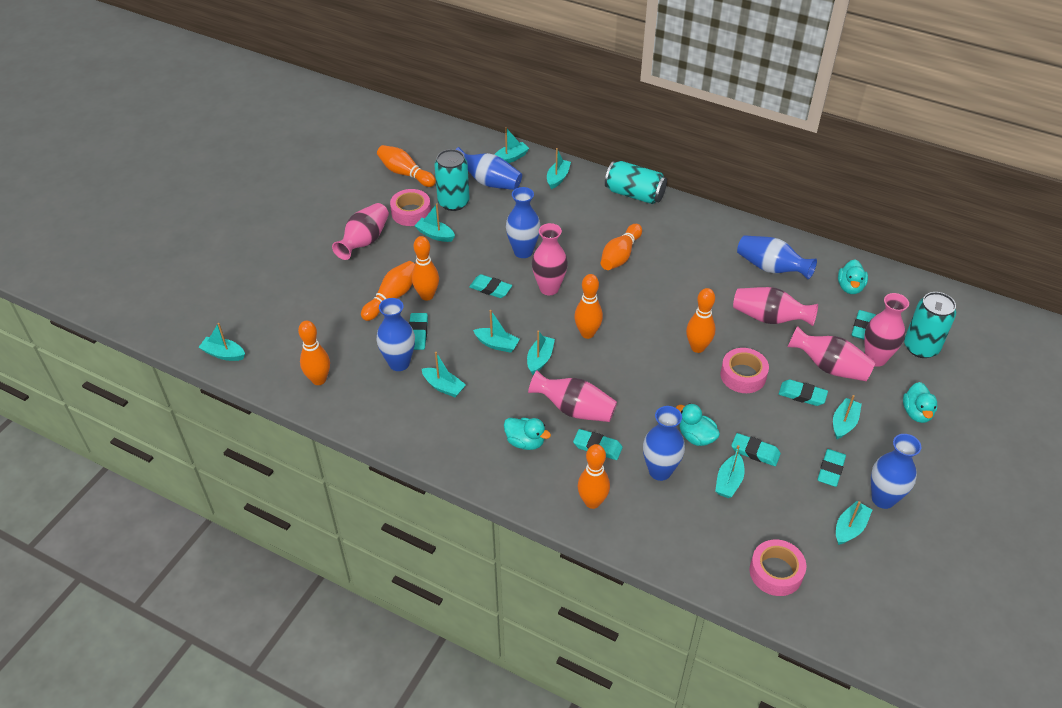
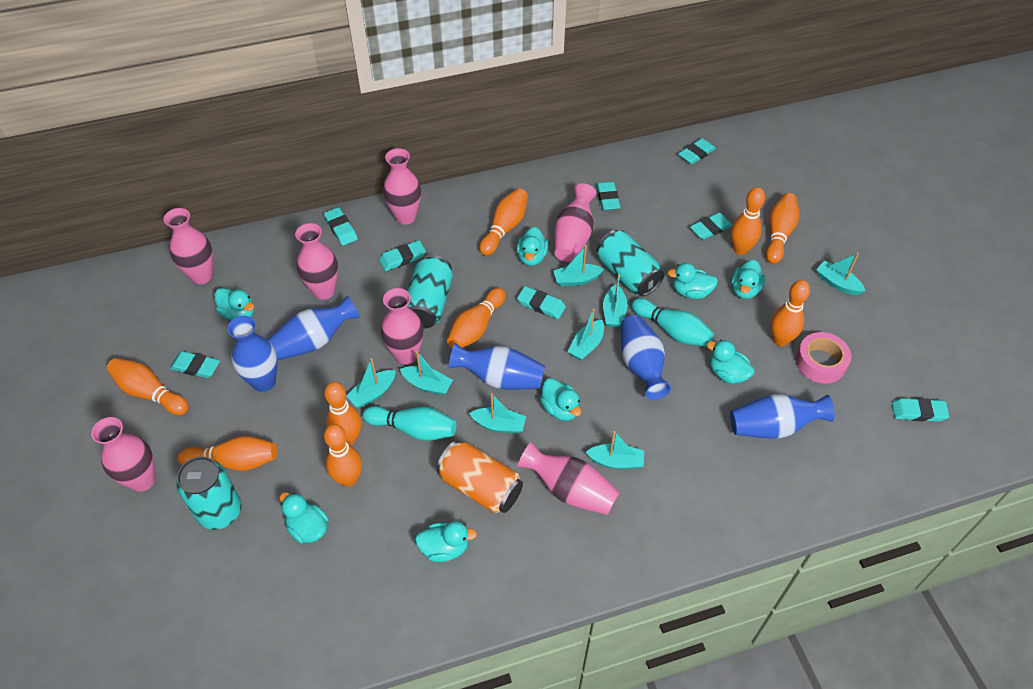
blue vase: 6 -> 5
orange bowling pin: 8 -> 9
orange can: 0 -> 1
pink tape: 3 -> 1
pink vase: 6 -> 7
turquoise boat: 10 -> 8
turquoise bowling pin: 0 -> 2
turquoise duck: 4 -> 8
turquoise eraser: 7 -> 8

